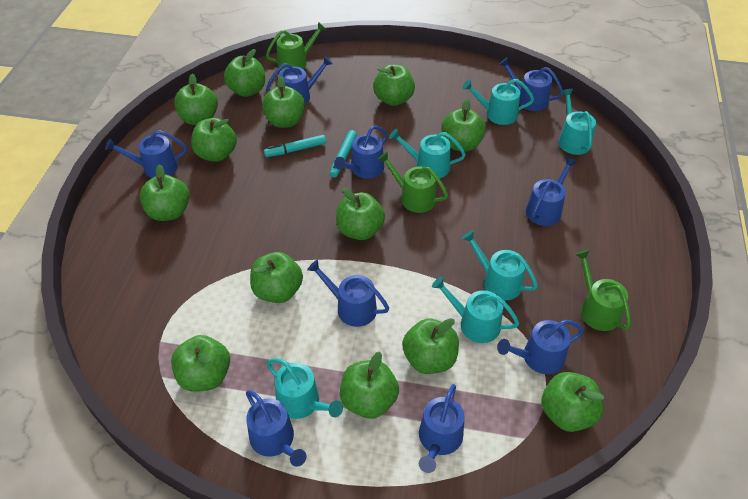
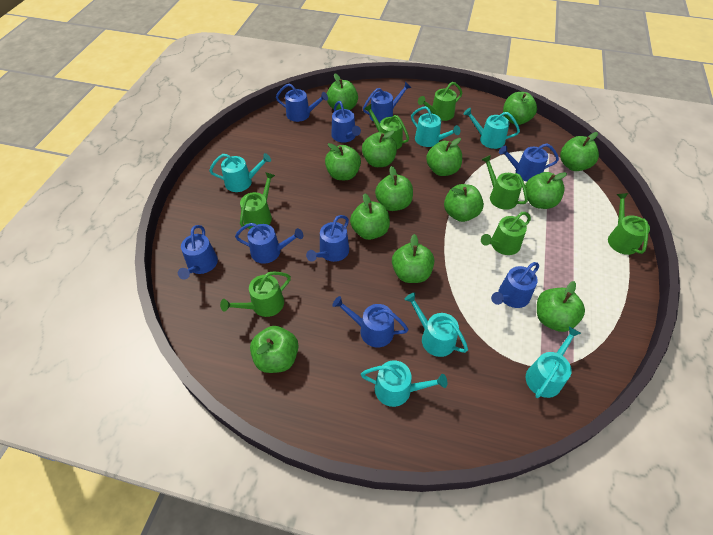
green watering can: 3 -> 7
turquoise marker: 2 -> 0

